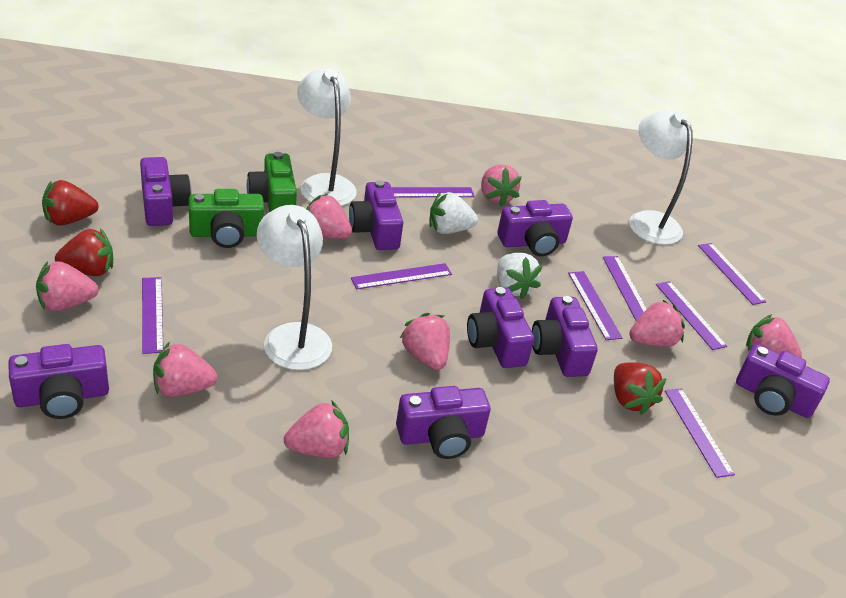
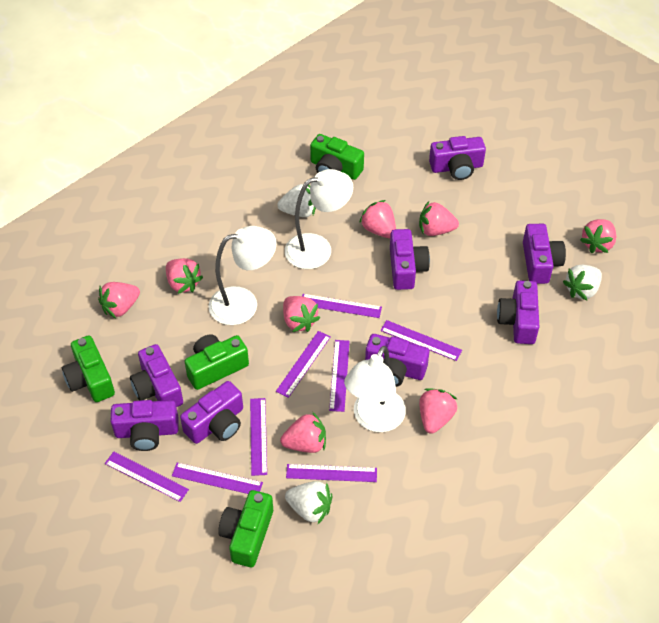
green camera: 2 -> 4
red strawberry: 3 -> 0
white strawberry: 2 -> 3

